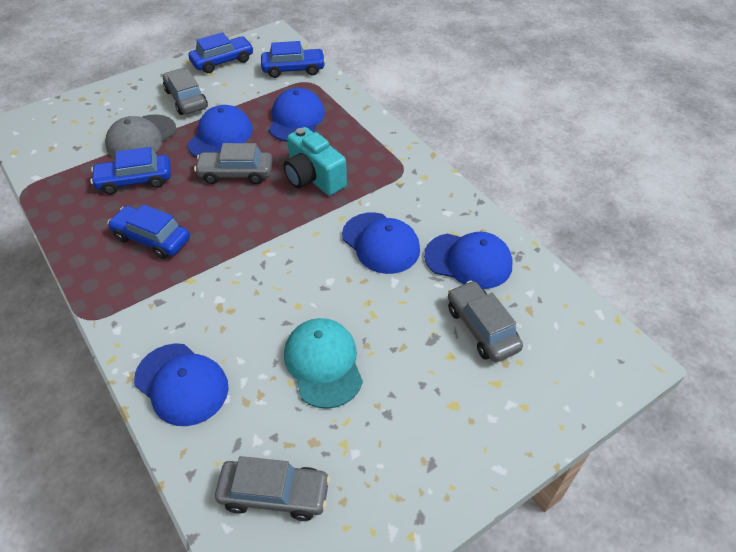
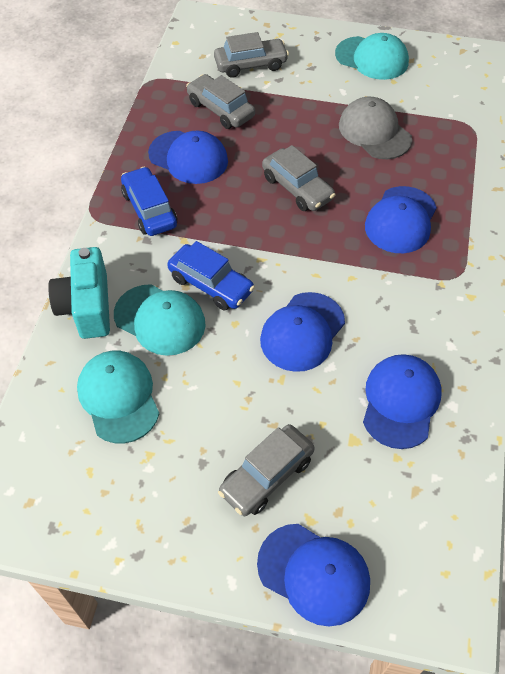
blue car: 4 -> 2
turquoise cap: 1 -> 3

